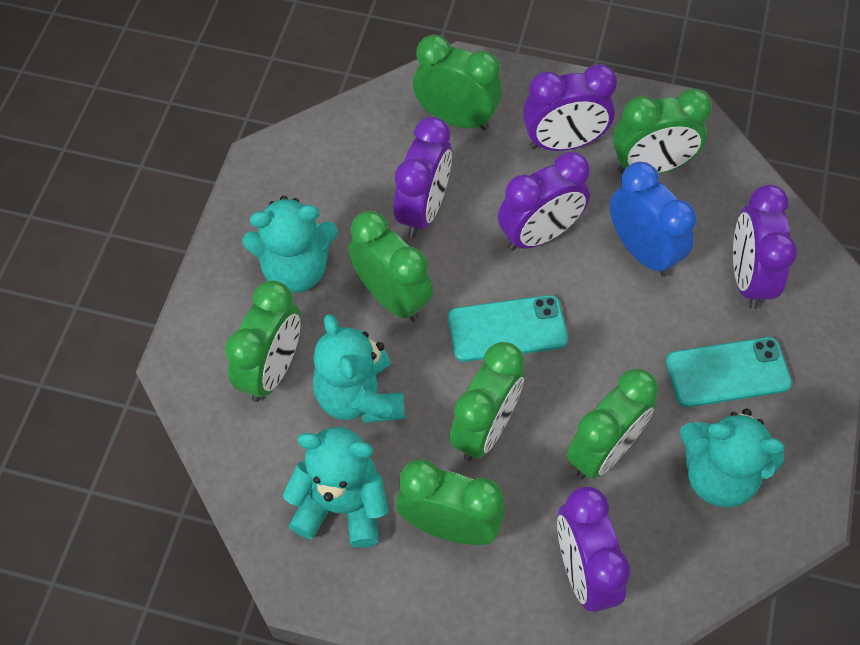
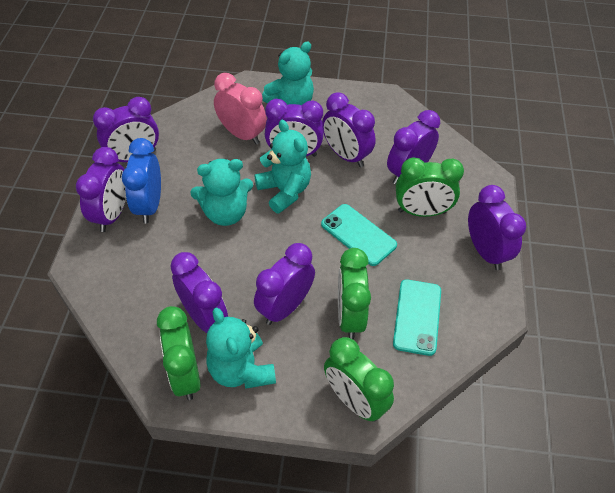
green clock: 7 -> 4
pink clock: 0 -> 1
purple clock: 5 -> 8

